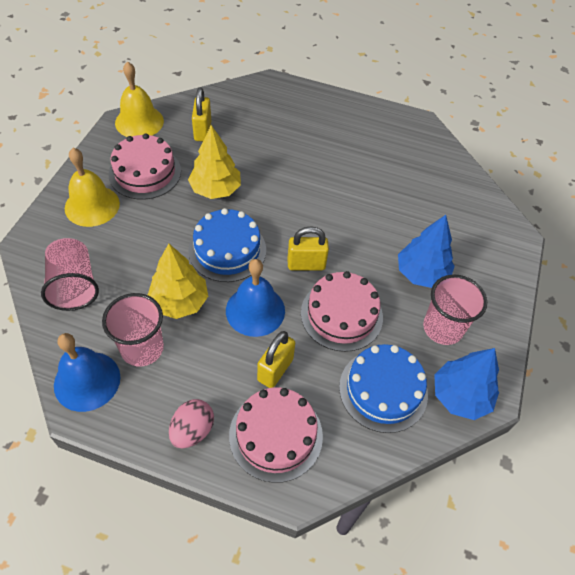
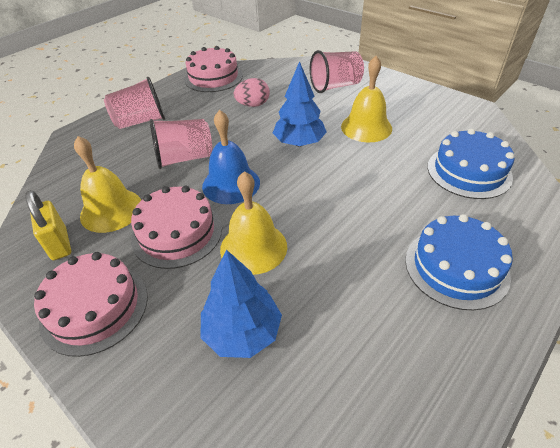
blue bell: 2 -> 1
yellow bell: 2 -> 3
yellow padlock: 3 -> 1
yellow tree: 2 -> 0

